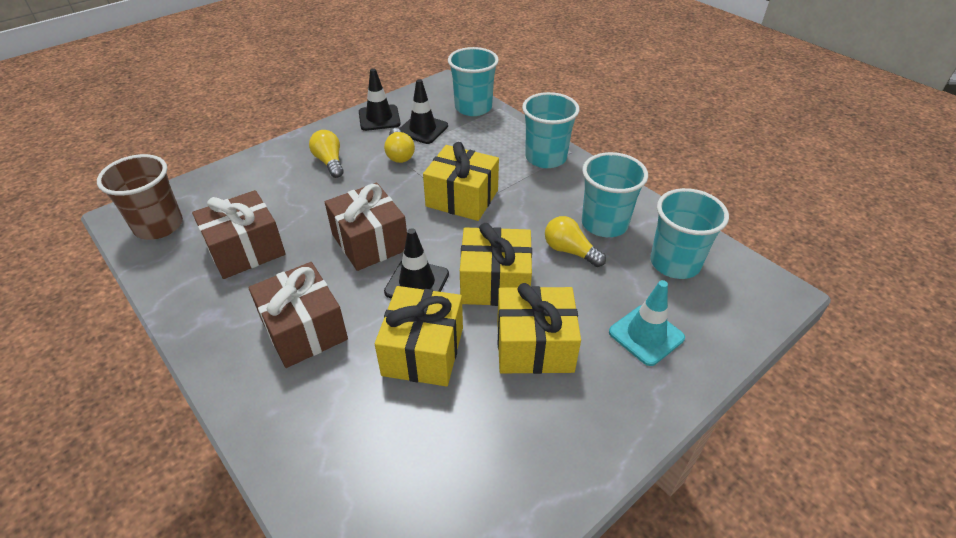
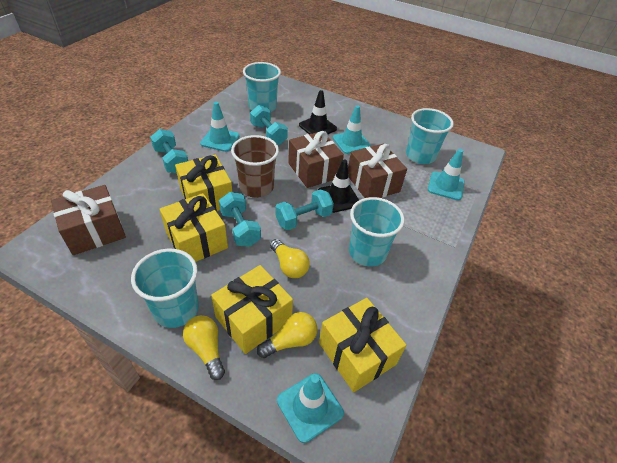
black traffic cone: 3 -> 2
turquoise dumbbell: 0 -> 4
turquoise traffic cone: 1 -> 4

